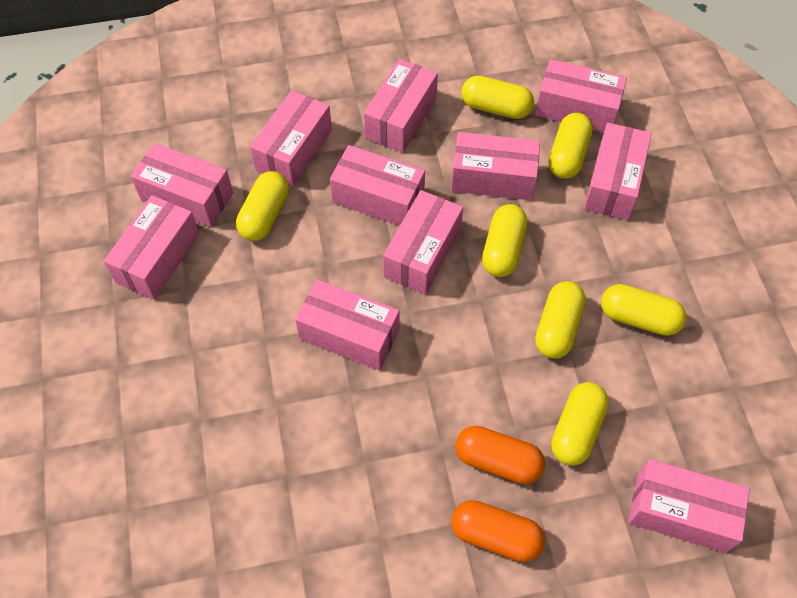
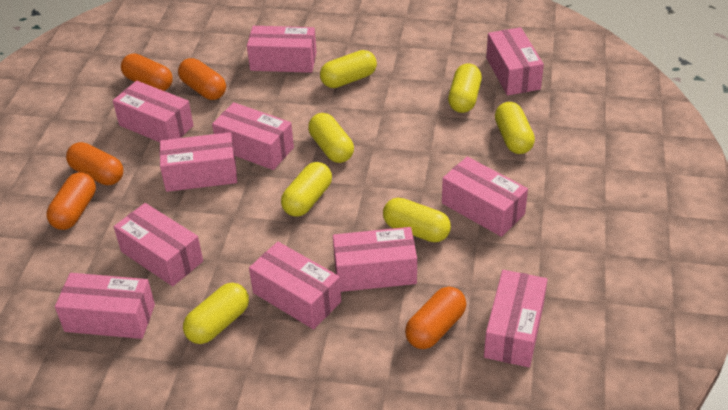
orange capsule: 2 -> 5

